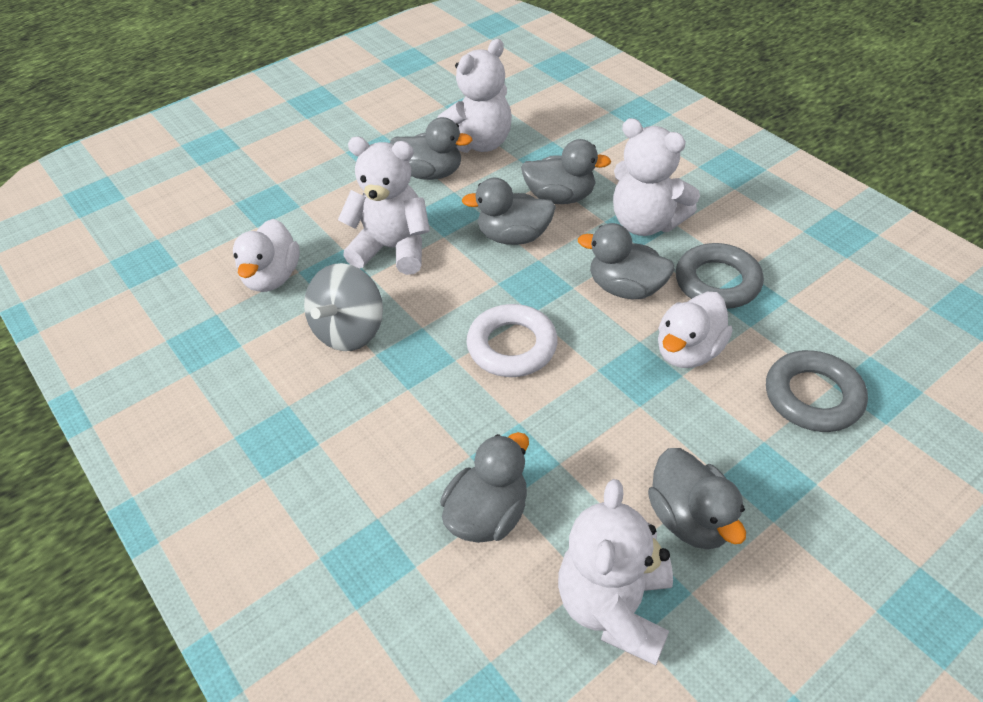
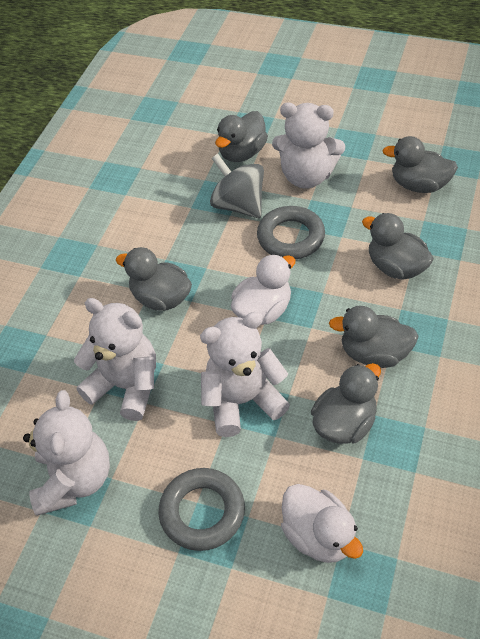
white ring: 1 -> 0

